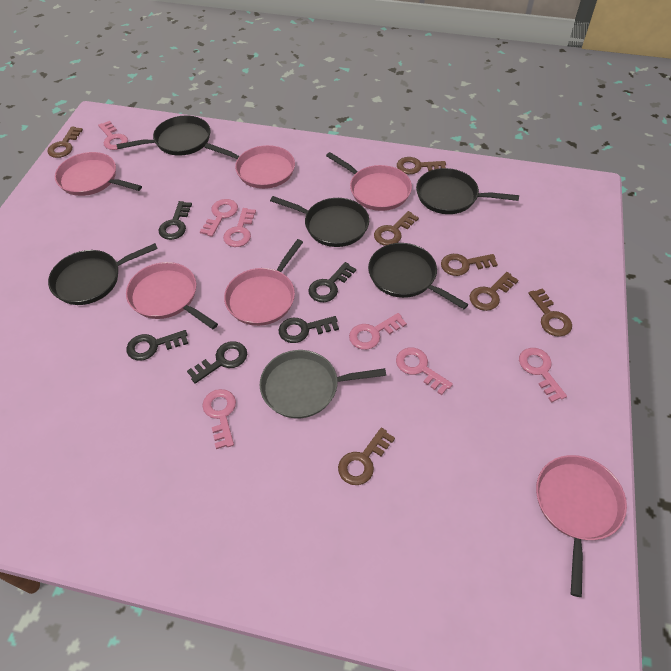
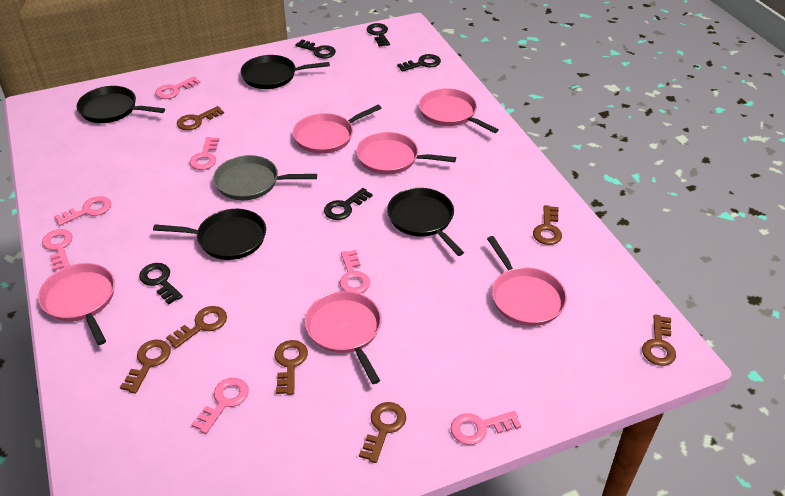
black pan: 5 -> 4

